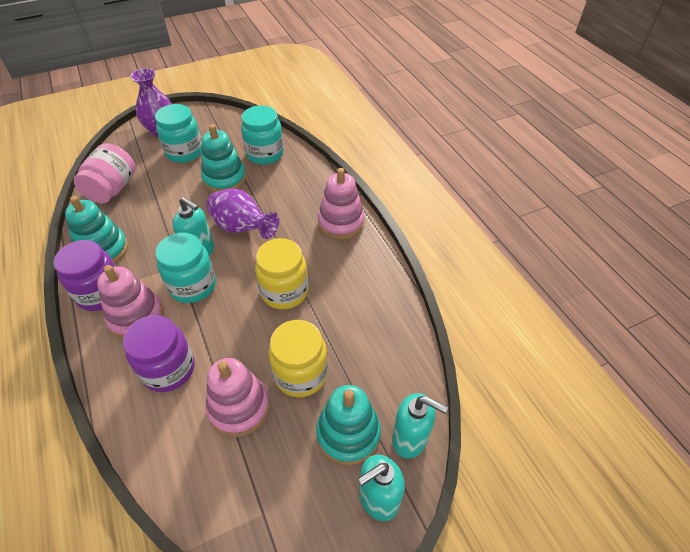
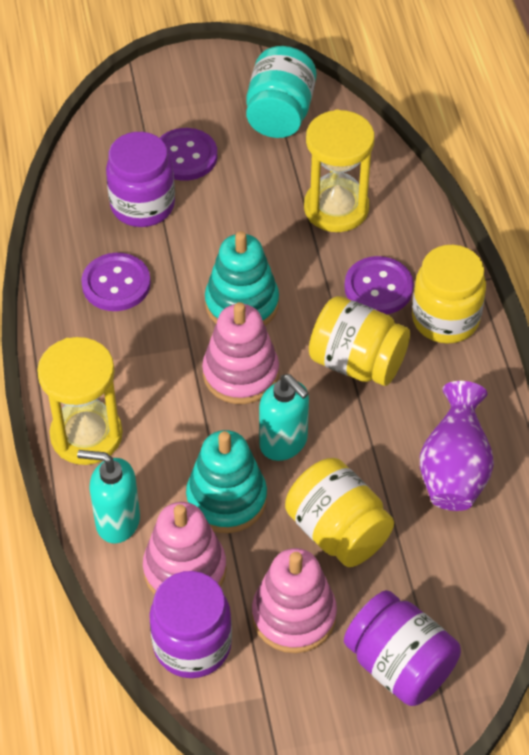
pink jar: 1 -> 0
purple button: 0 -> 3
purple jar: 2 -> 3
purple vase: 2 -> 1
turquoise jar: 3 -> 1
turquoise soap dispenser: 3 -> 2
turquoise stacking toy: 3 -> 2
yellow hourglass: 0 -> 2
yellow jar: 2 -> 3

